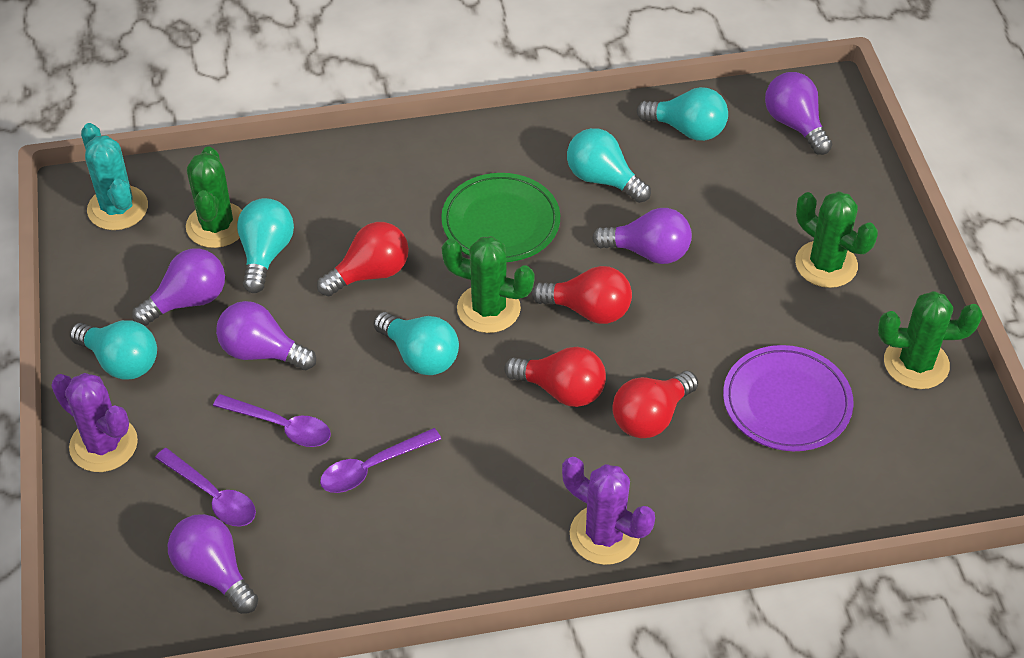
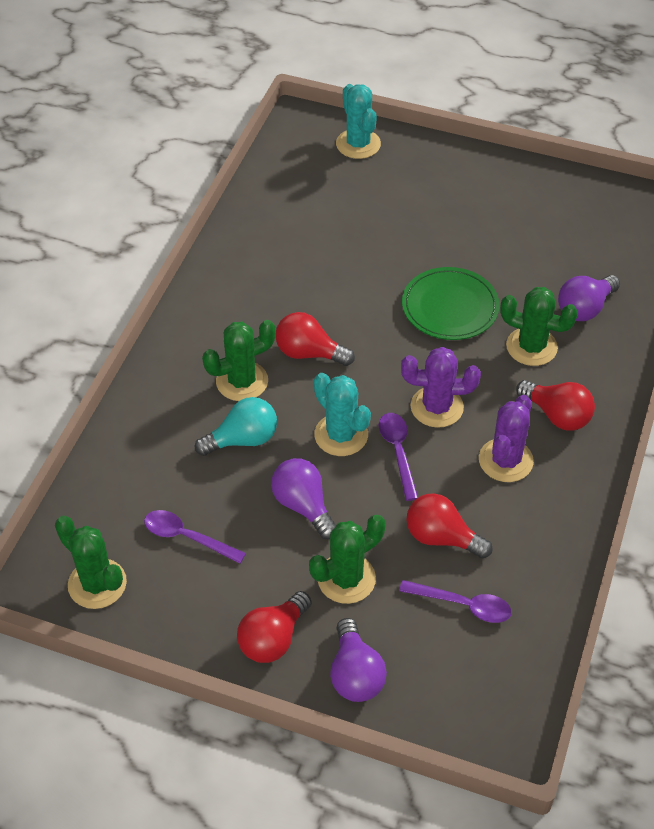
purple light bulb: 5 -> 3
purple plate: 1 -> 0
turquoise cactus: 1 -> 2
turquoise light bulb: 5 -> 1

